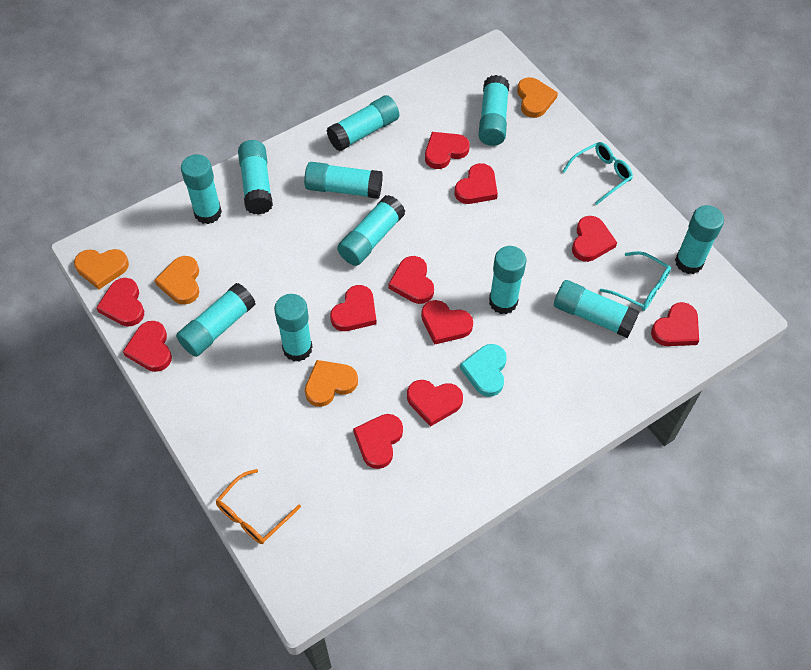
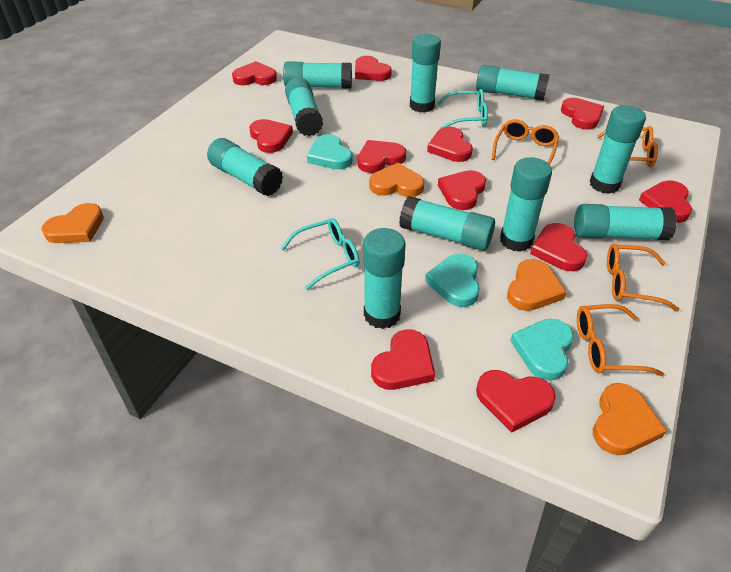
orange glasses: 1 -> 4
turquoise glue stick: 11 -> 10
turquoise heart: 1 -> 3

